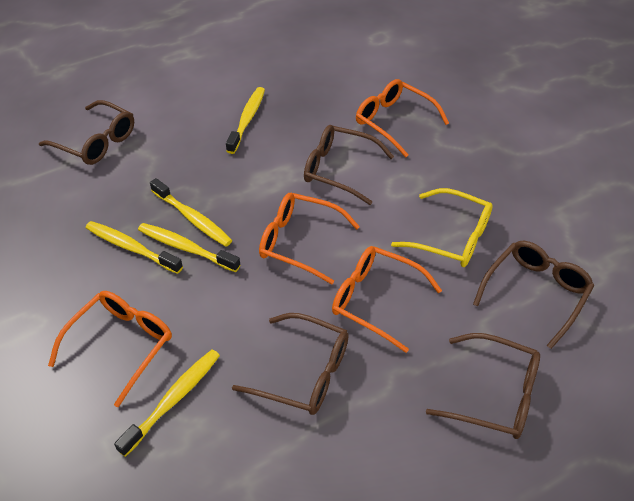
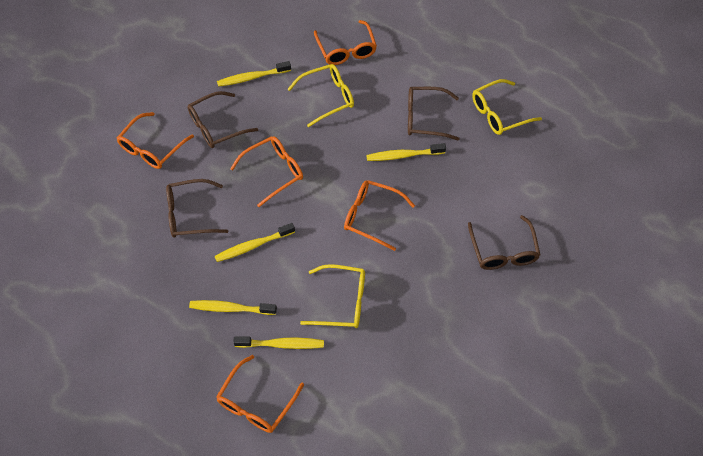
brown glasses: 5 -> 4
orange glasses: 4 -> 5
yellow glasses: 1 -> 3

